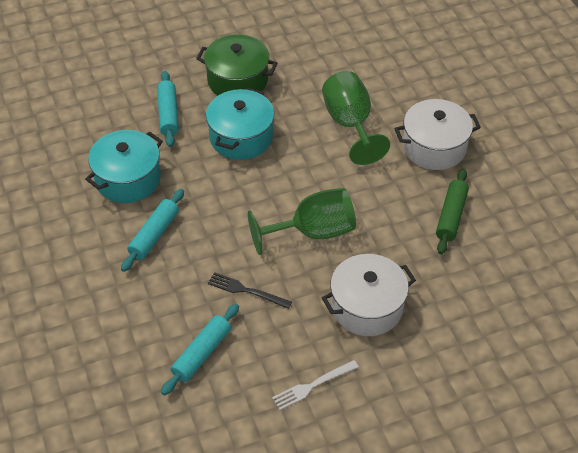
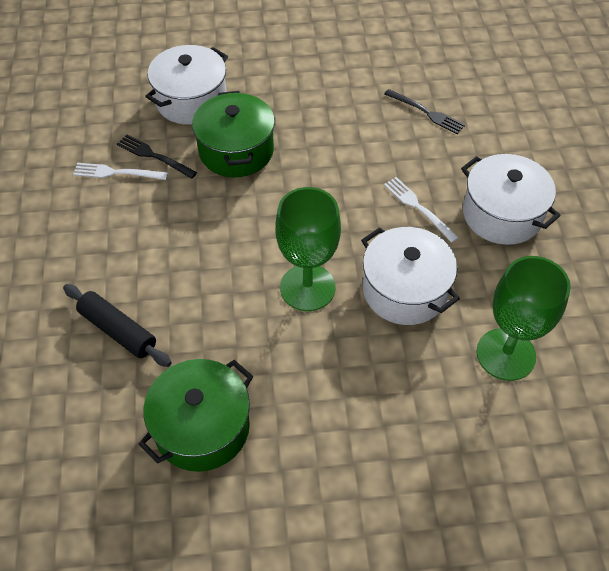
black fork: 1 -> 2
black rolling pin: 0 -> 1
green pot: 1 -> 2
green rolling pin: 1 -> 0
turquoise pot: 2 -> 0
turquoise rolling pin: 3 -> 0
white fork: 1 -> 2
white pot: 2 -> 3

